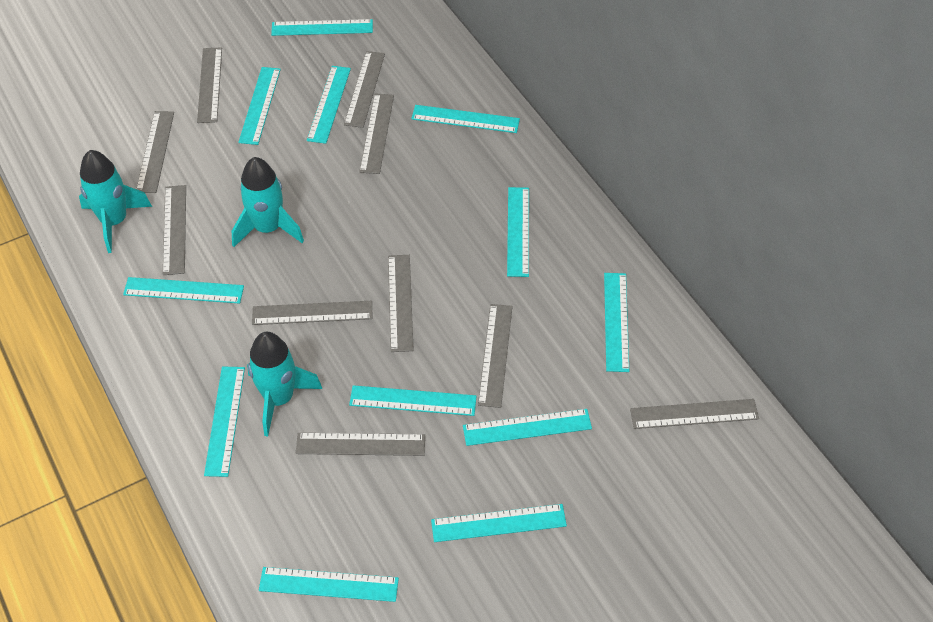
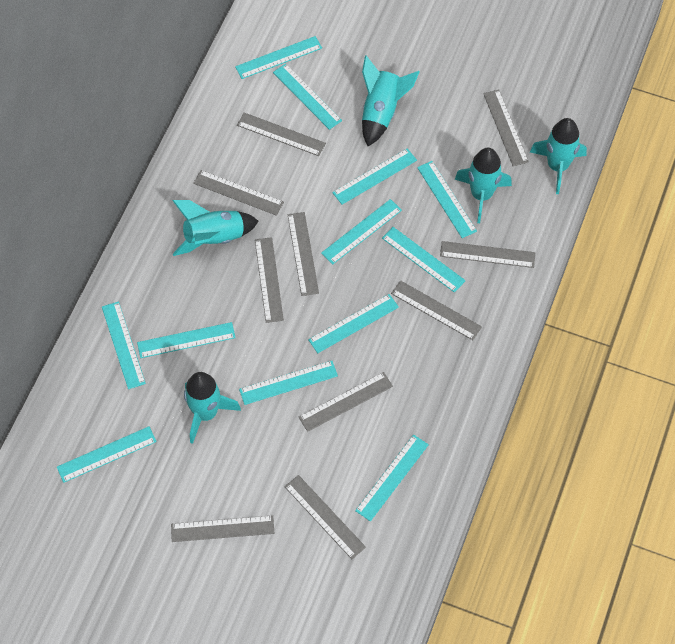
turquoise rocket: 3 -> 5

